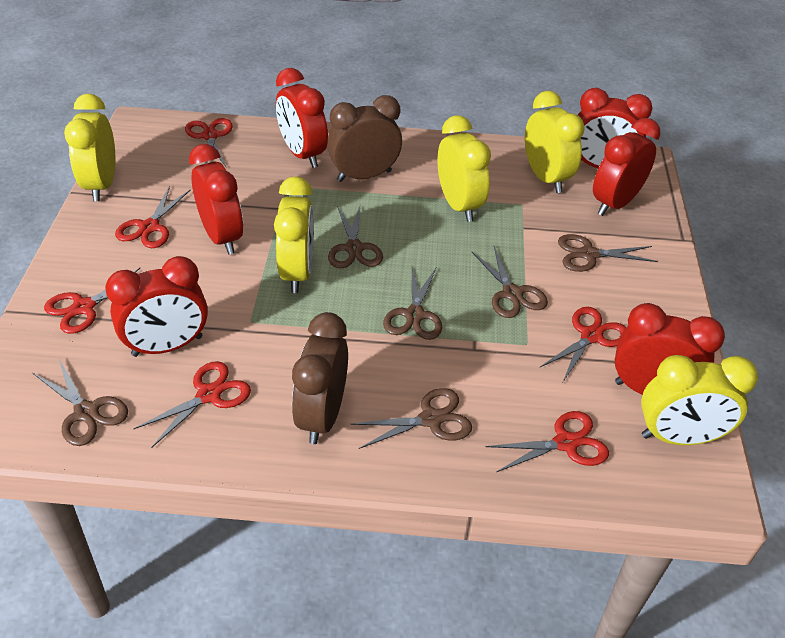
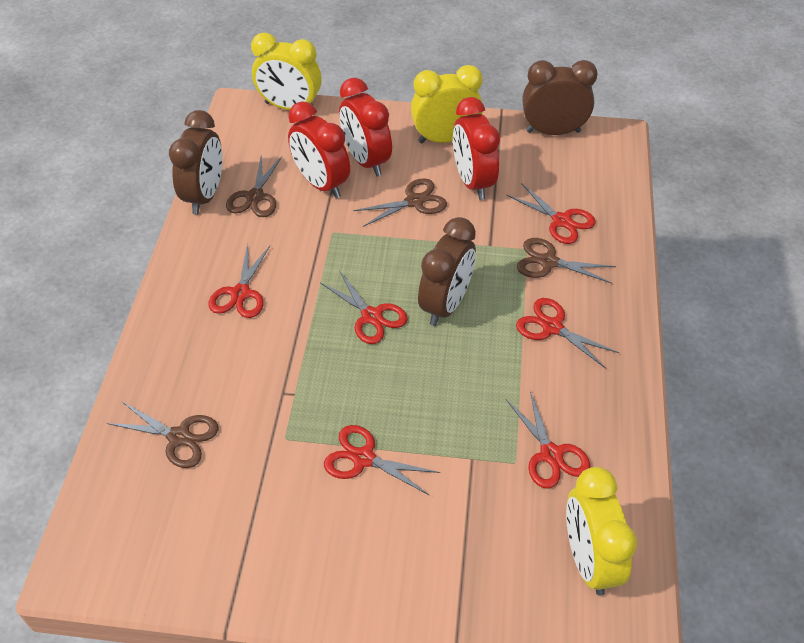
brown clock: 2 -> 3
brown scissors: 6 -> 4
red clock: 6 -> 3
yellow clock: 5 -> 3

